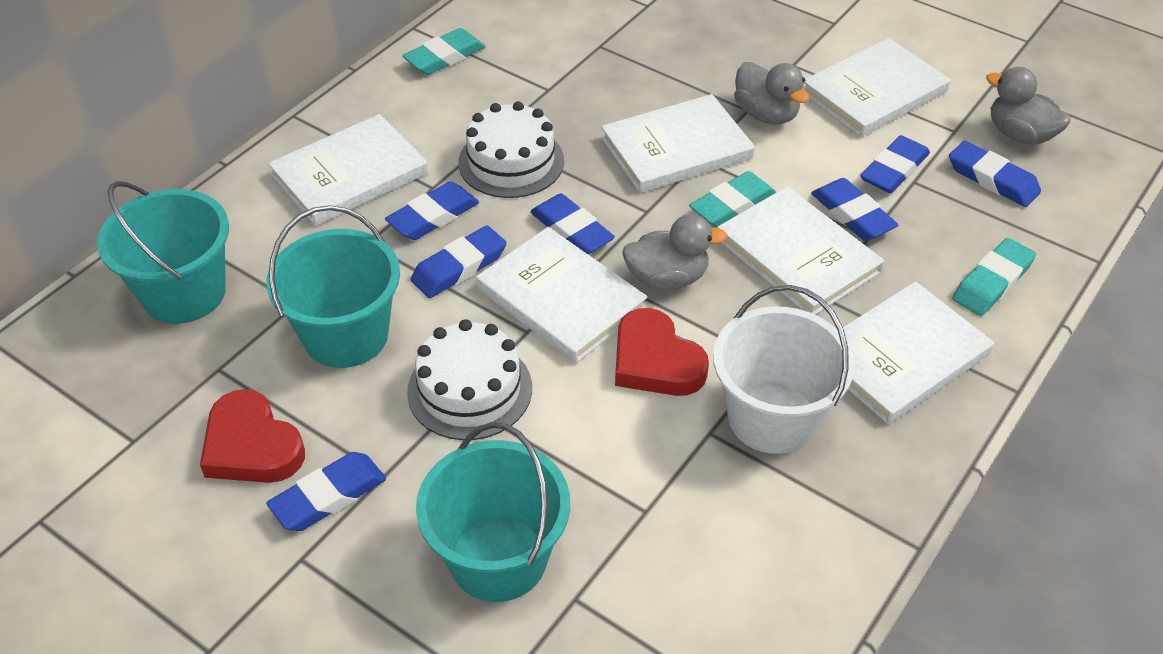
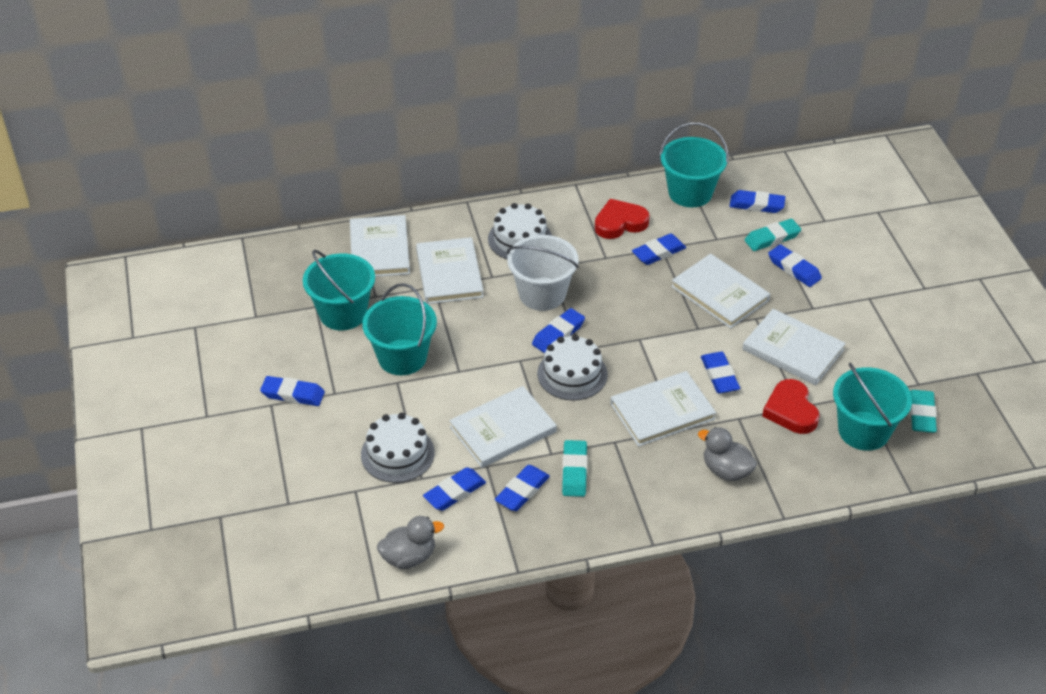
blue eraser: 7 -> 8
grey duck: 3 -> 2
turquoise bucket: 3 -> 4
white cake: 2 -> 3

